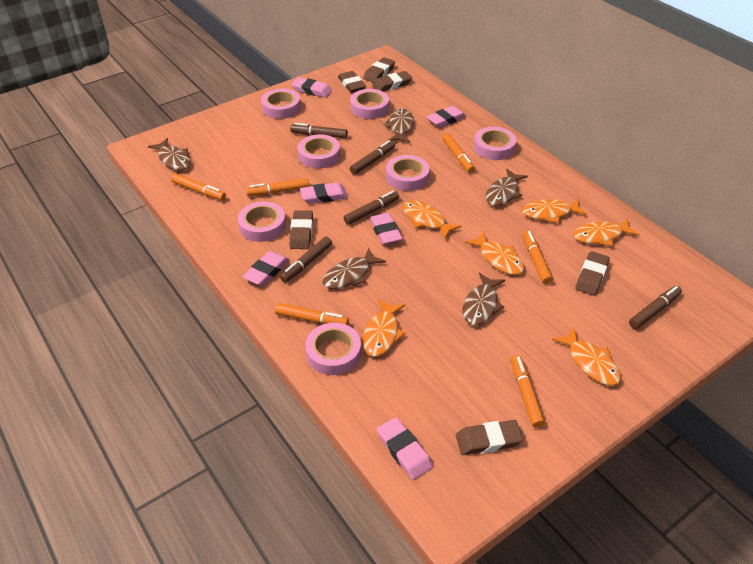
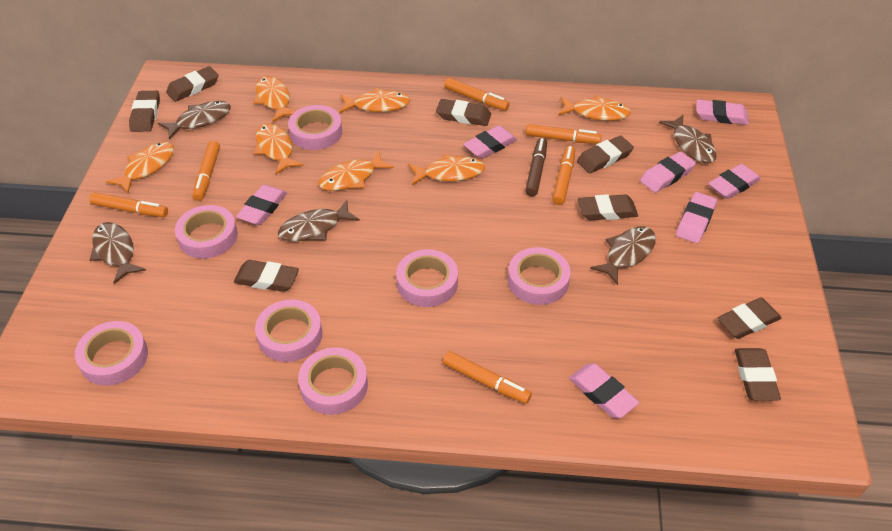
brown eraser: 6 -> 8
brown marker: 5 -> 1
orange fish: 6 -> 7
pink eraser: 6 -> 7

